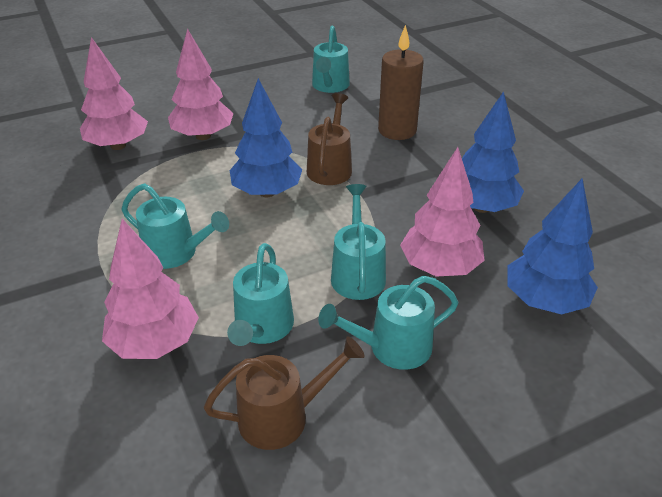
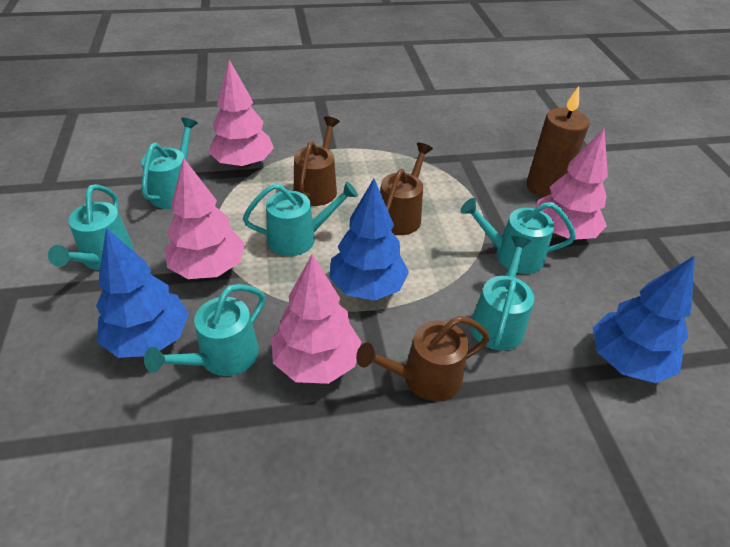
brown watering can: 2 -> 3
turquoise watering can: 5 -> 6

